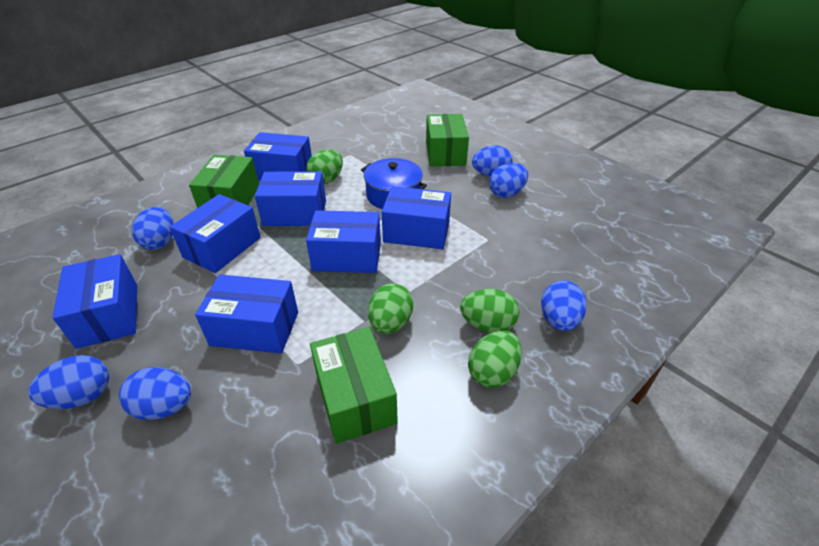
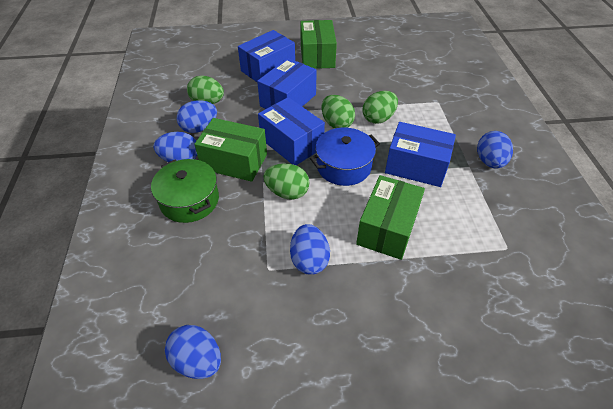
blue box: 7 -> 4
blue egg: 6 -> 5
green pot: 0 -> 1

